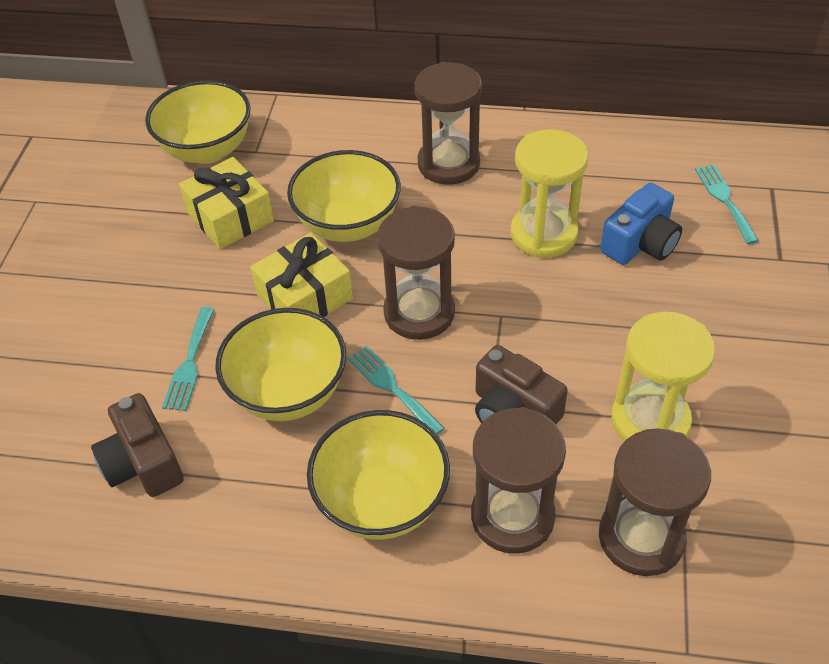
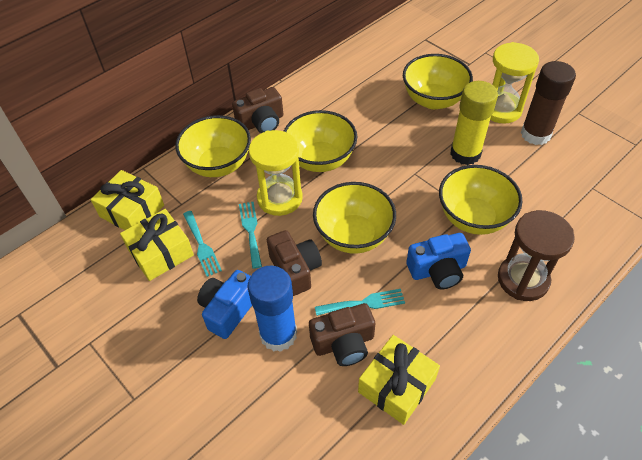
blue camera: 1 -> 2
blue glue stick: 0 -> 1
brown camera: 2 -> 3
brown glue stick: 0 -> 1
brown hourglass: 4 -> 1
yellow bowl: 4 -> 5
yellow gift: 2 -> 3
yellow glue stick: 0 -> 1

